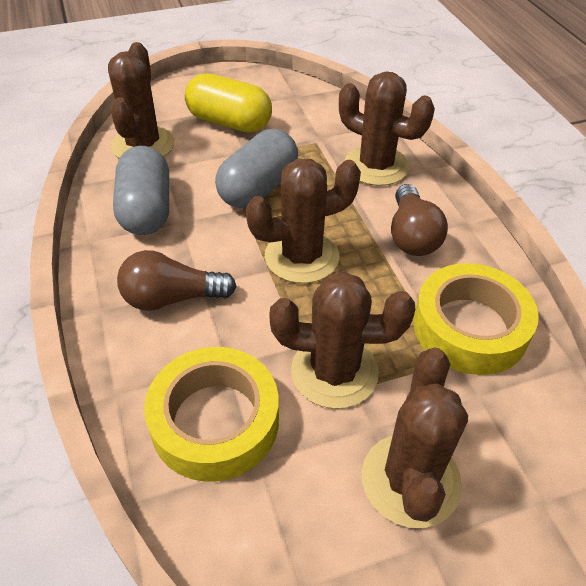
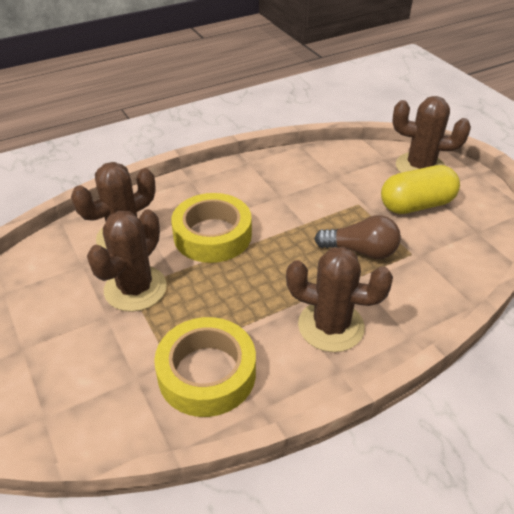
brown cactus: 5 -> 4
brown light bulb: 2 -> 1
grey capsule: 2 -> 0

